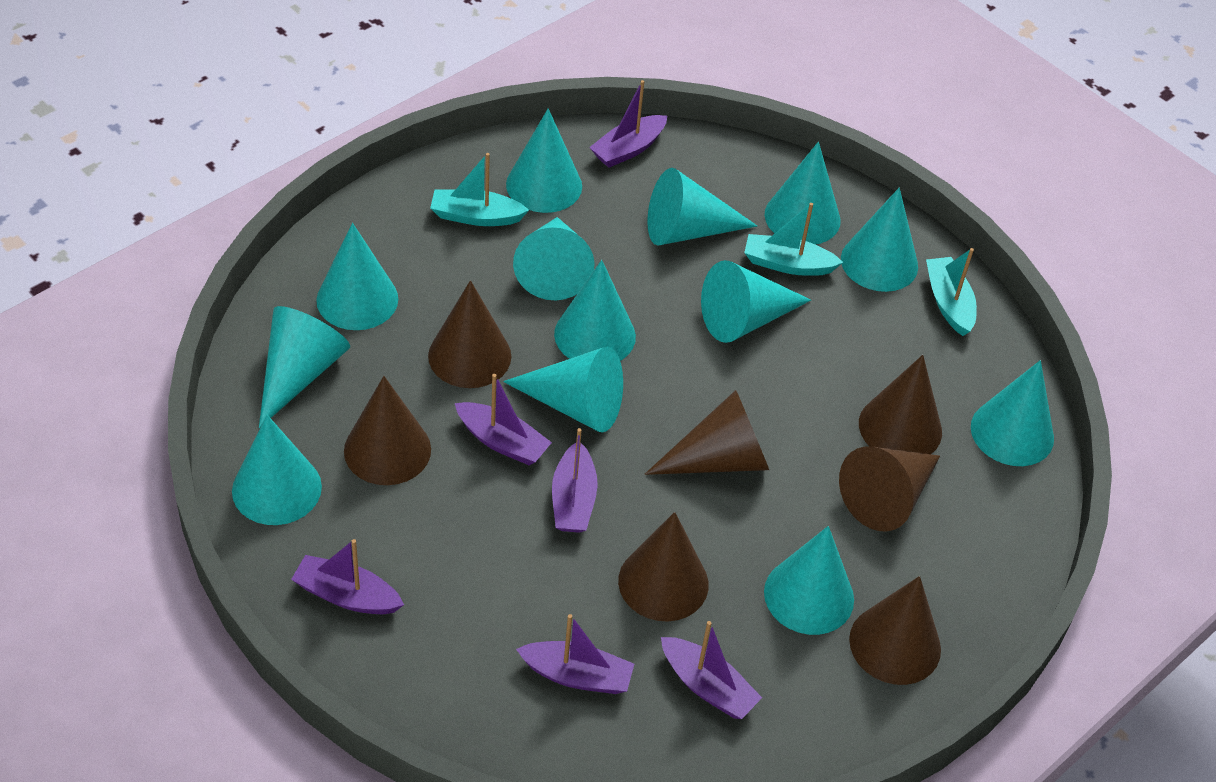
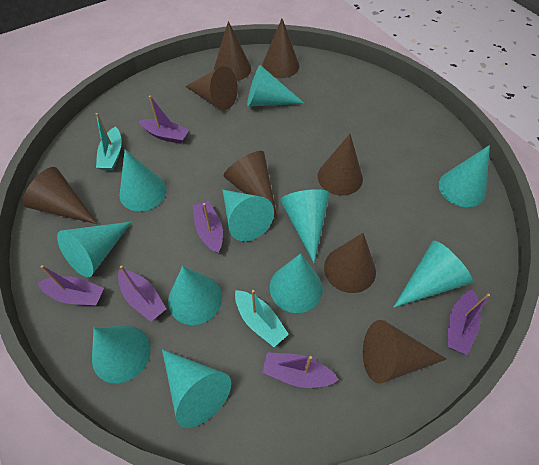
brown cone: 7 -> 8
turquoise boat: 3 -> 2
turquoise cone: 13 -> 11

